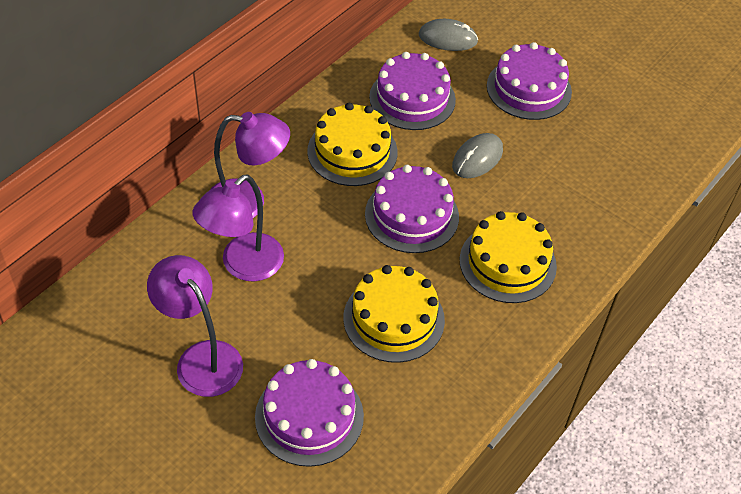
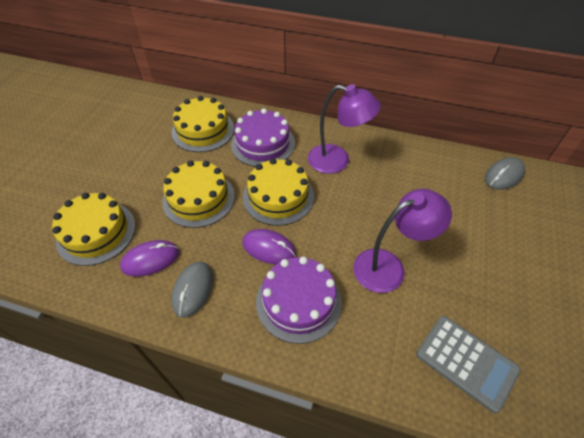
grey calculator: 0 -> 1
purple cake: 4 -> 2
purple lamp: 3 -> 2
purple mouse: 0 -> 2
yellow cake: 3 -> 4

